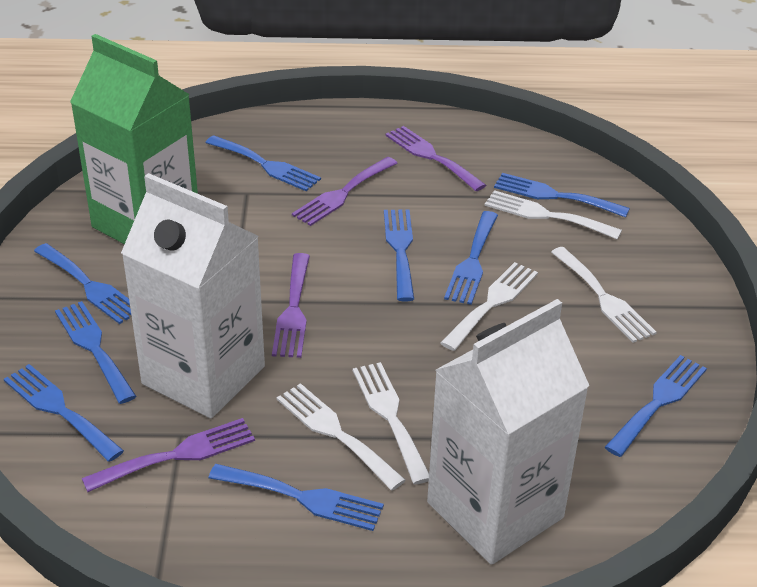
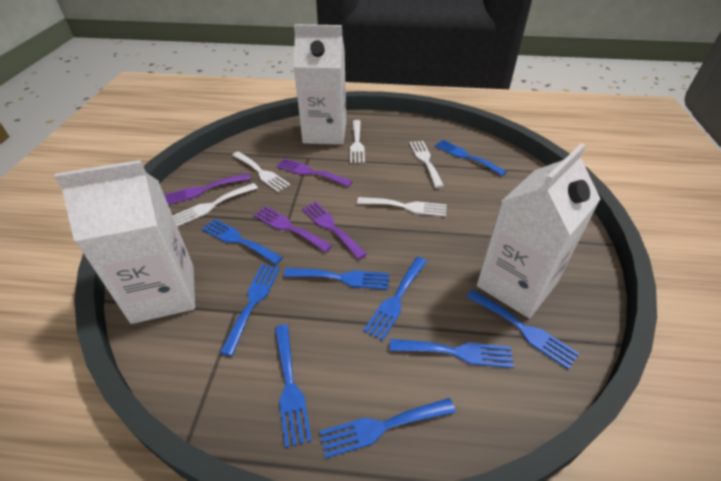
green carton: 1 -> 0
white carton: 2 -> 3

